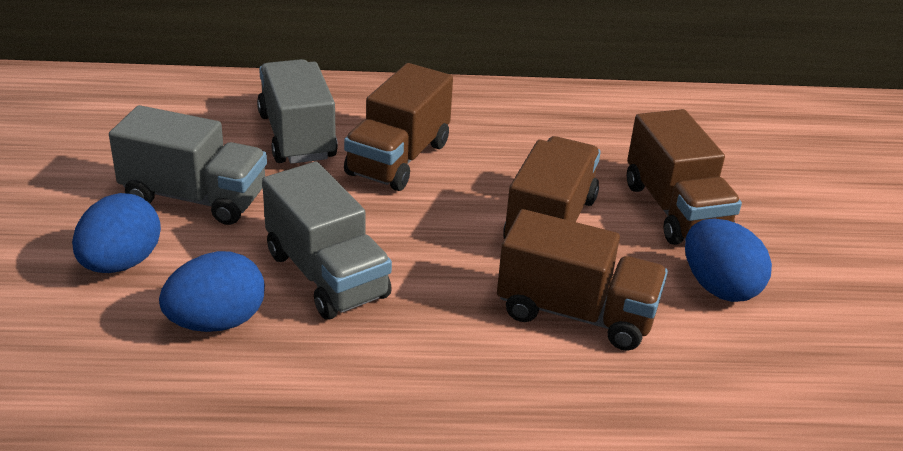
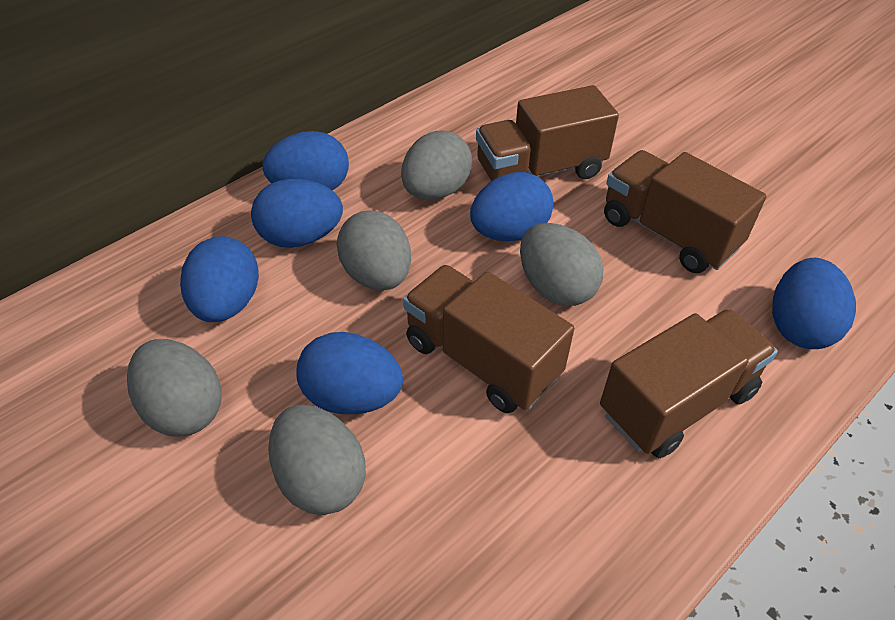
blue egg: 3 -> 6
grey egg: 0 -> 5
grey truck: 3 -> 0

